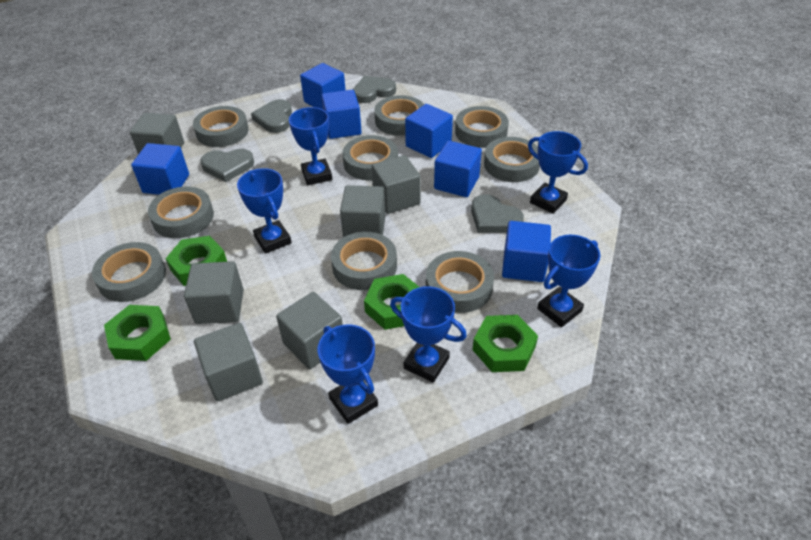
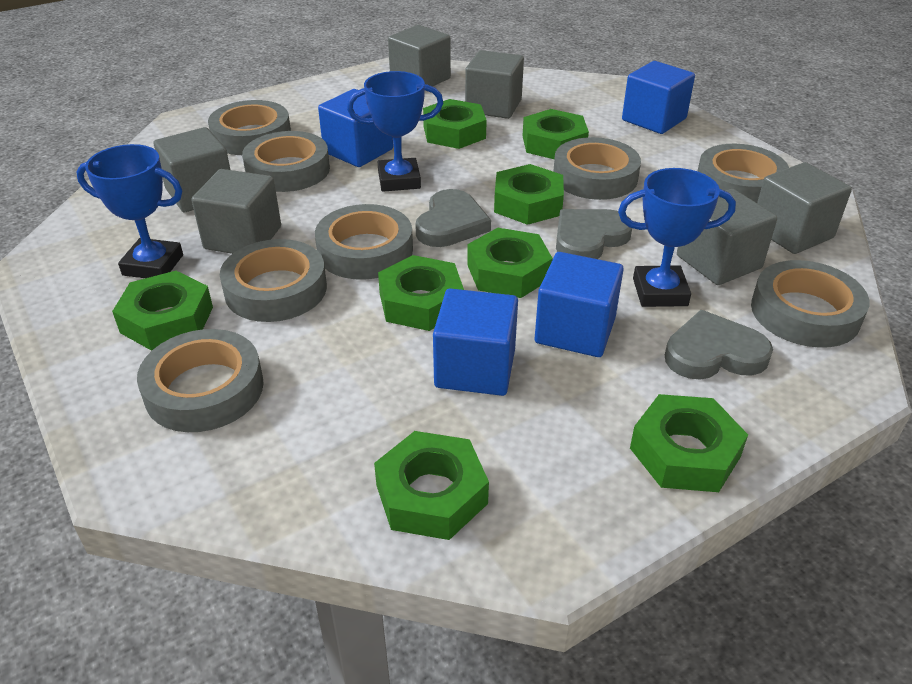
blue cube: 6 -> 4
blue trophy: 6 -> 3
green nut: 4 -> 8
grey heart: 4 -> 3
grey tape: 9 -> 8

